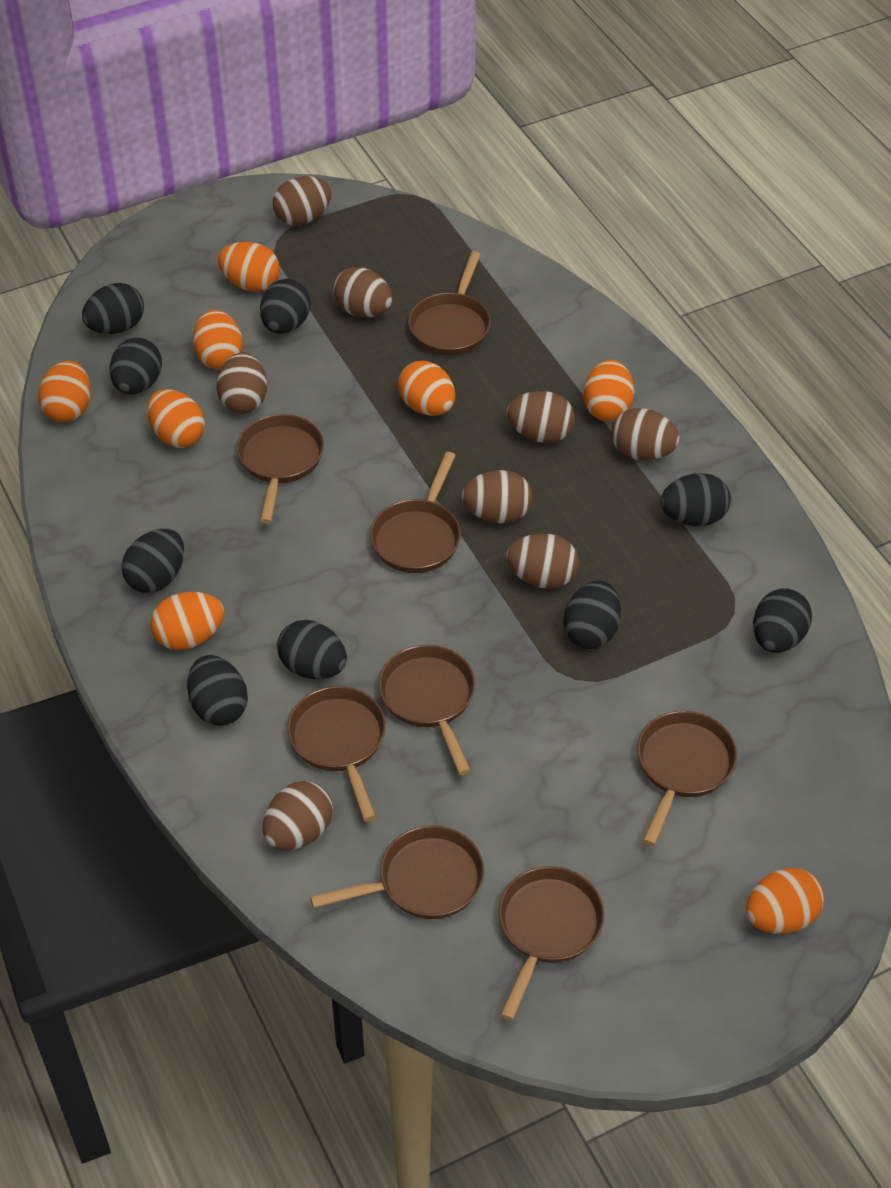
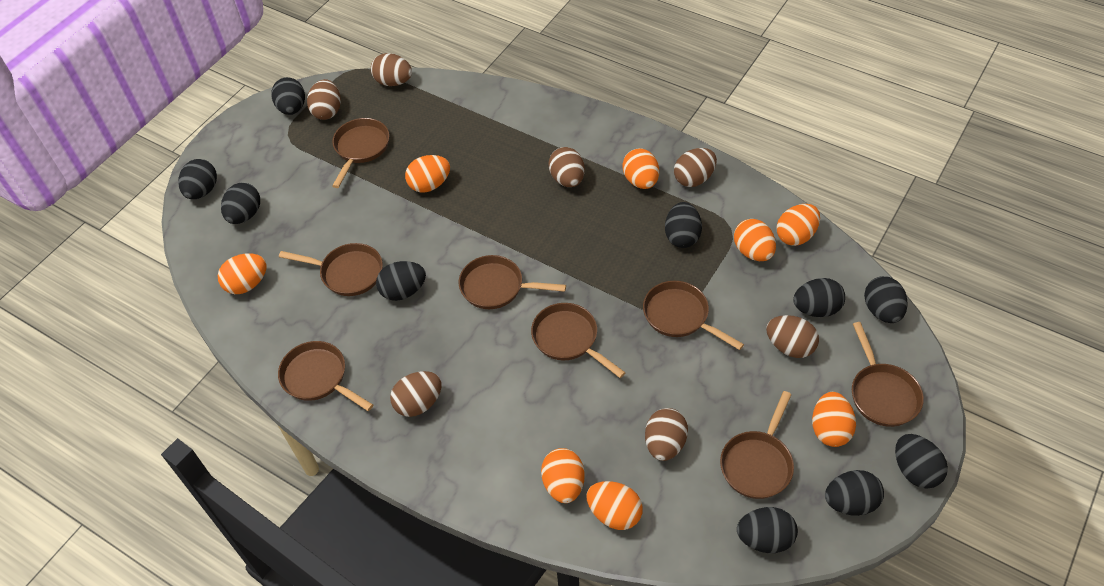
black egg: 9 -> 10
brown egg: 8 -> 7

